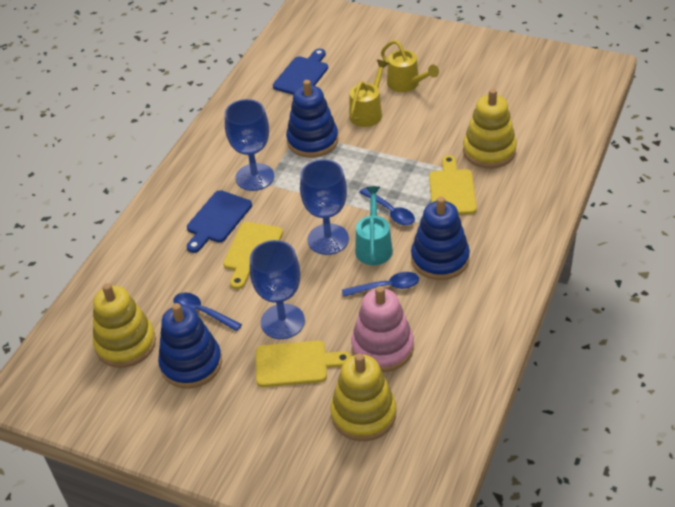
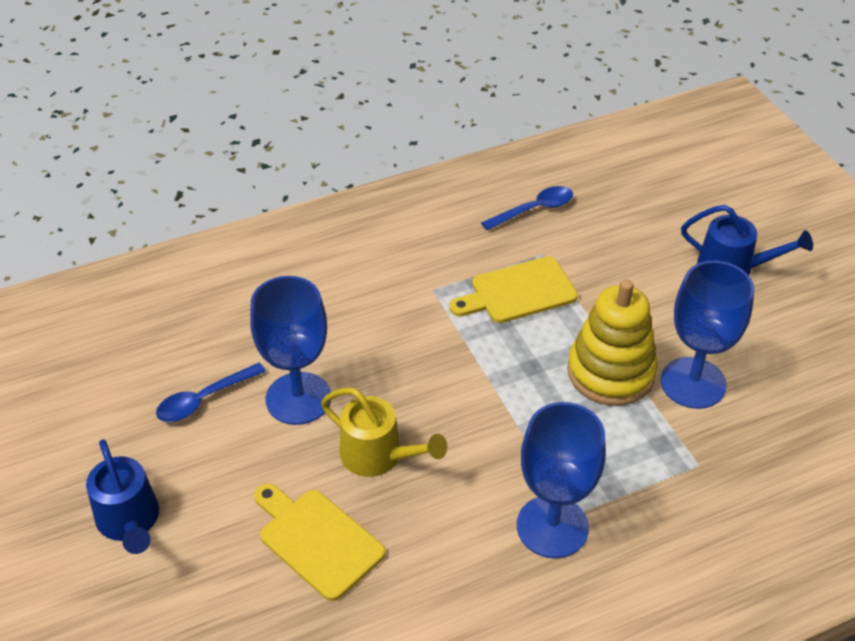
blue cutting board: 2 -> 0
blue spoon: 3 -> 2
blue stacking toy: 3 -> 0
blue watering can: 0 -> 2
pink stacking toy: 1 -> 0
turquoise watering can: 1 -> 0
yellow cutting board: 3 -> 2
yellow stacking toy: 3 -> 1
yellow watering can: 2 -> 1

